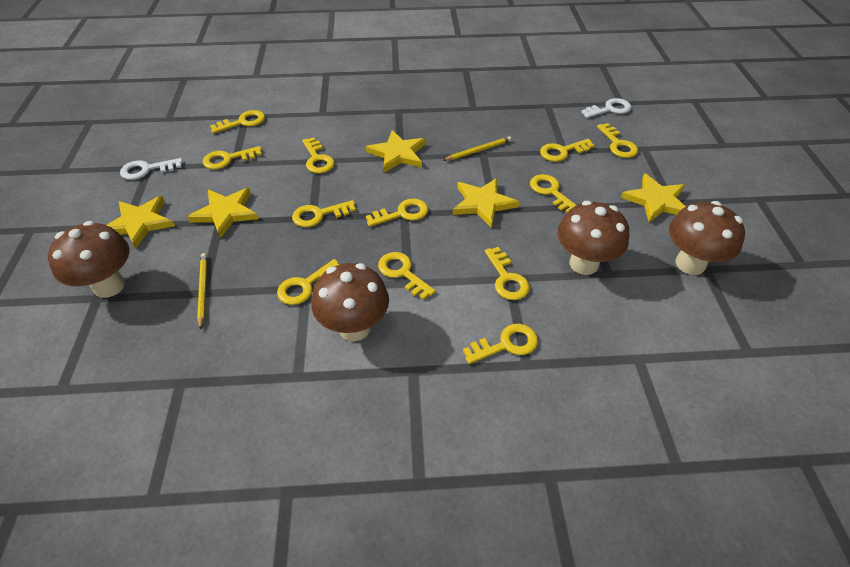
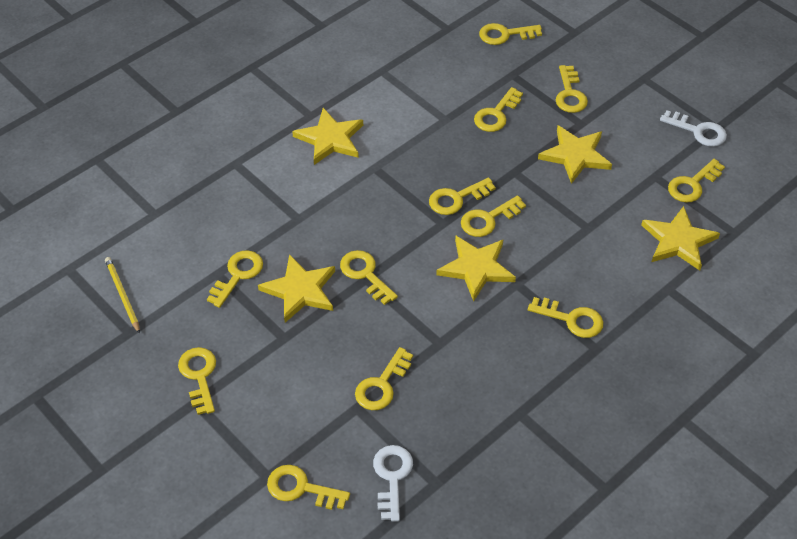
brown mushroom: 4 -> 0
yellow pencil: 2 -> 1

